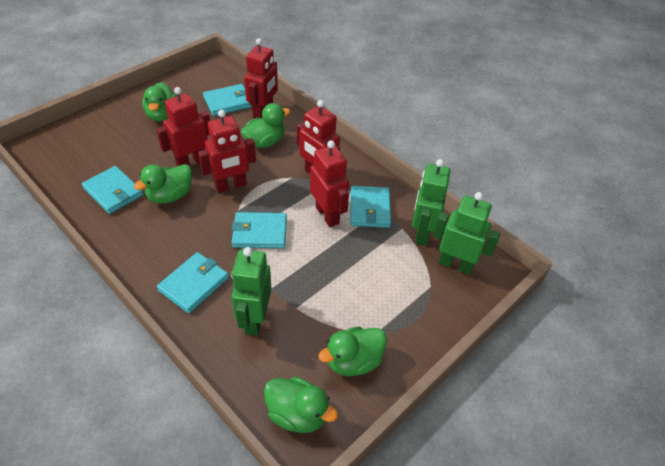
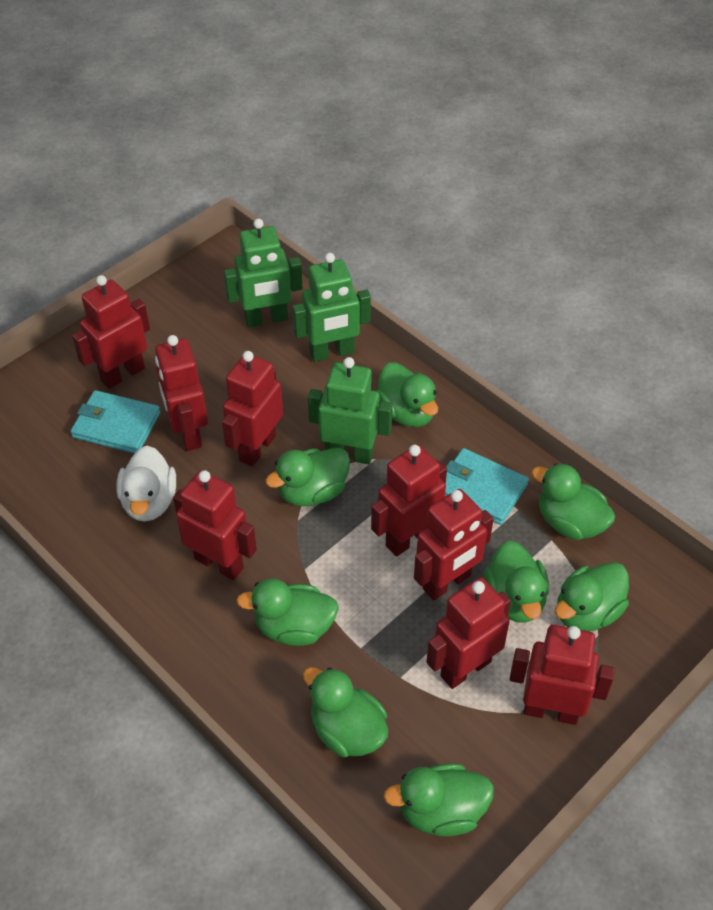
green duck: 5 -> 8
red robot: 5 -> 8
turquoise wallet: 5 -> 2
white duck: 0 -> 1

